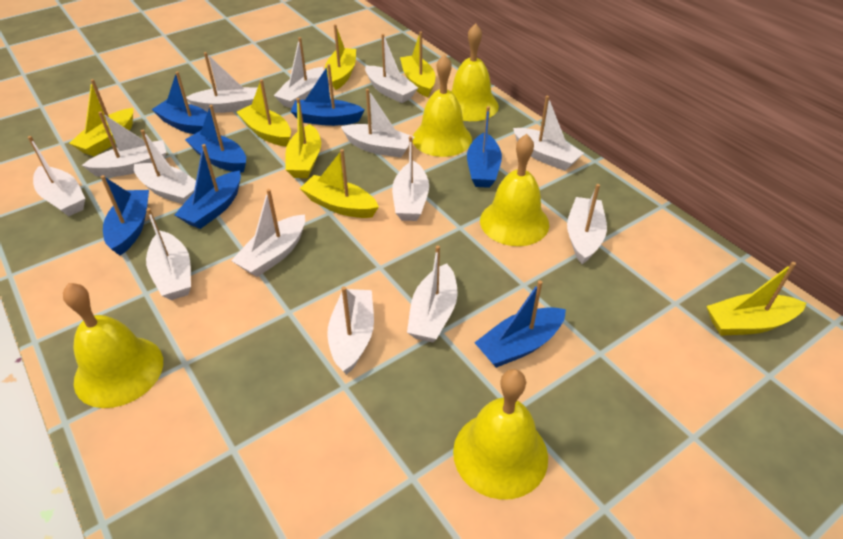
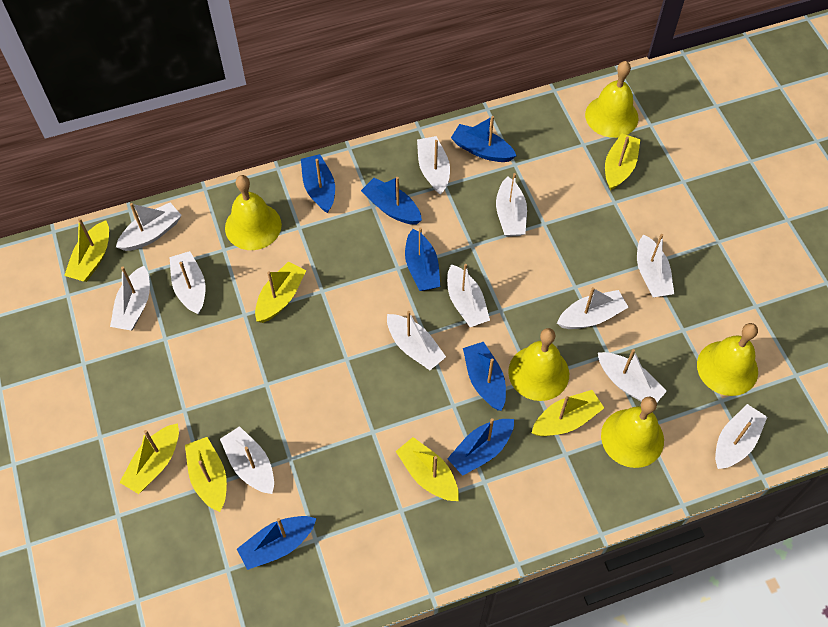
white boat: 14 -> 12

